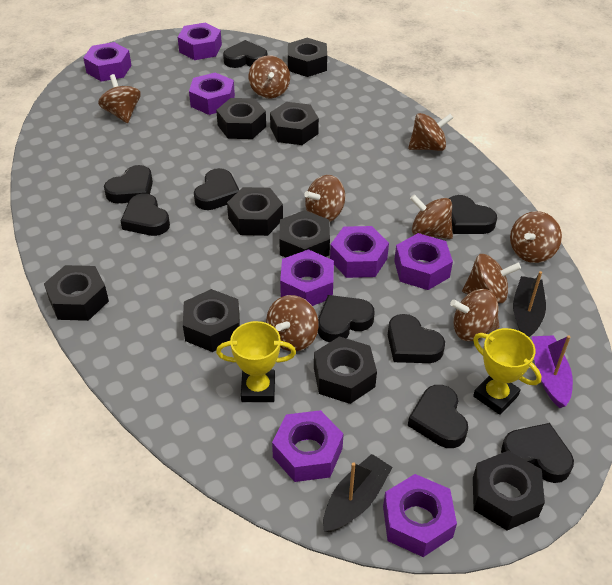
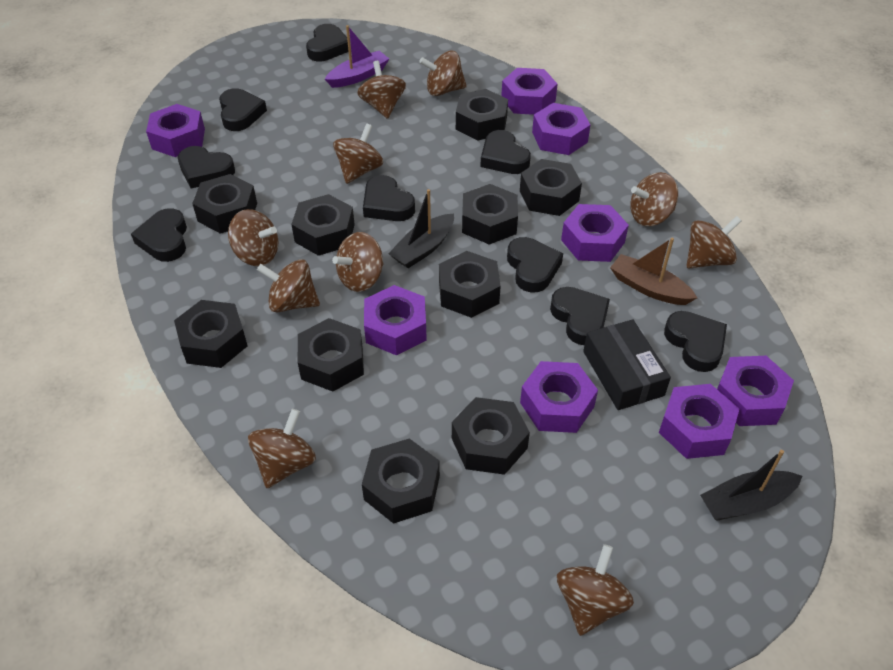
black box: 0 -> 1
black nut: 9 -> 10
brown boat: 0 -> 1
brown spinning top: 9 -> 10
yellow trophy: 2 -> 0

